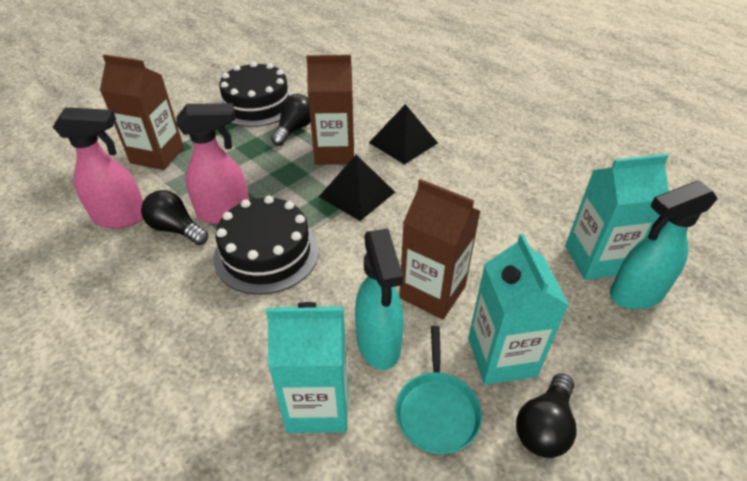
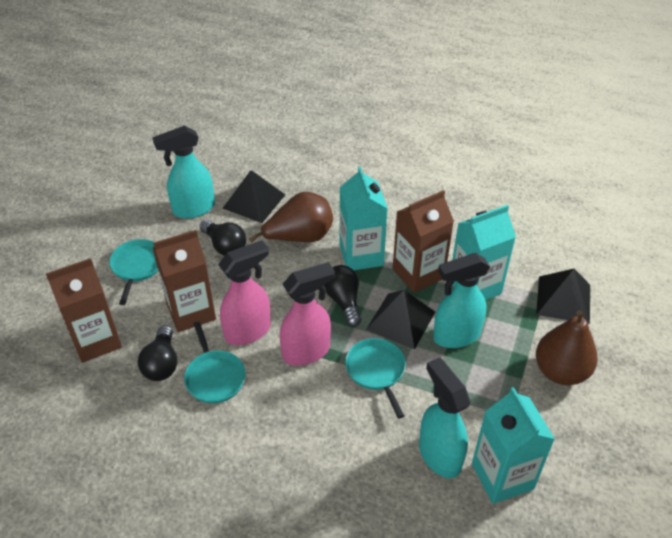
black cake: 2 -> 0
black pyramid: 2 -> 3
brown pear: 0 -> 2
turquoise pan: 1 -> 3
turquoise spray bottle: 2 -> 3

